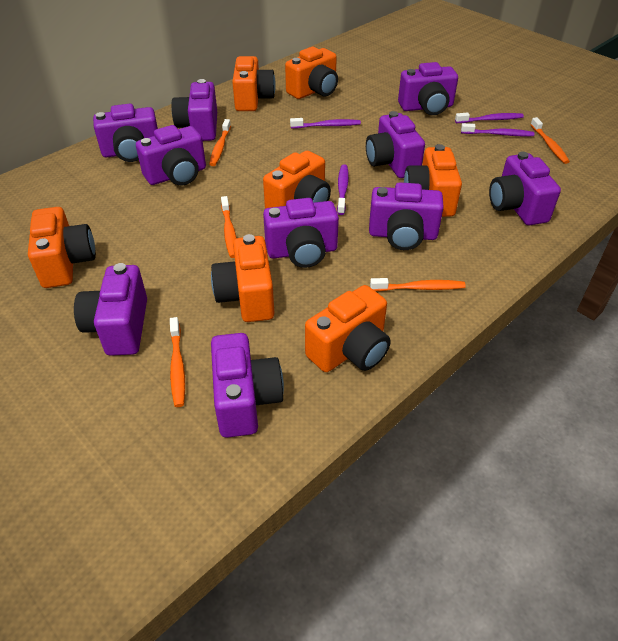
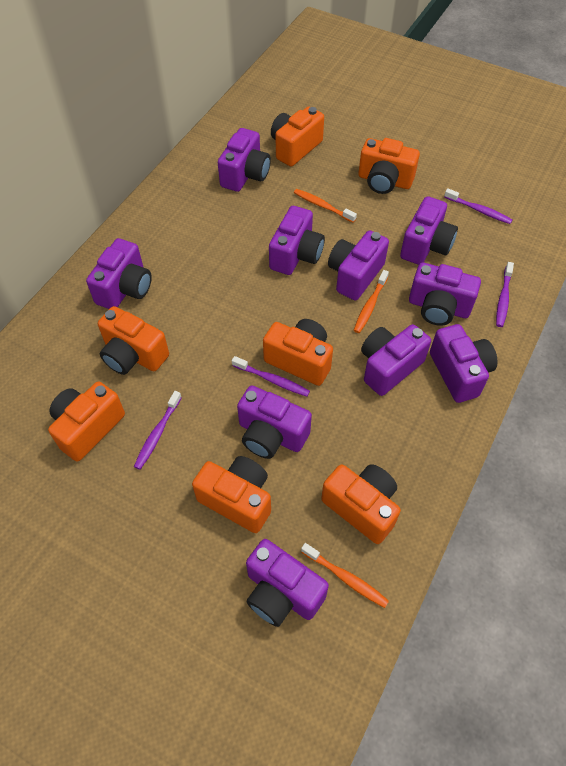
orange toothbrush: 5 -> 3

